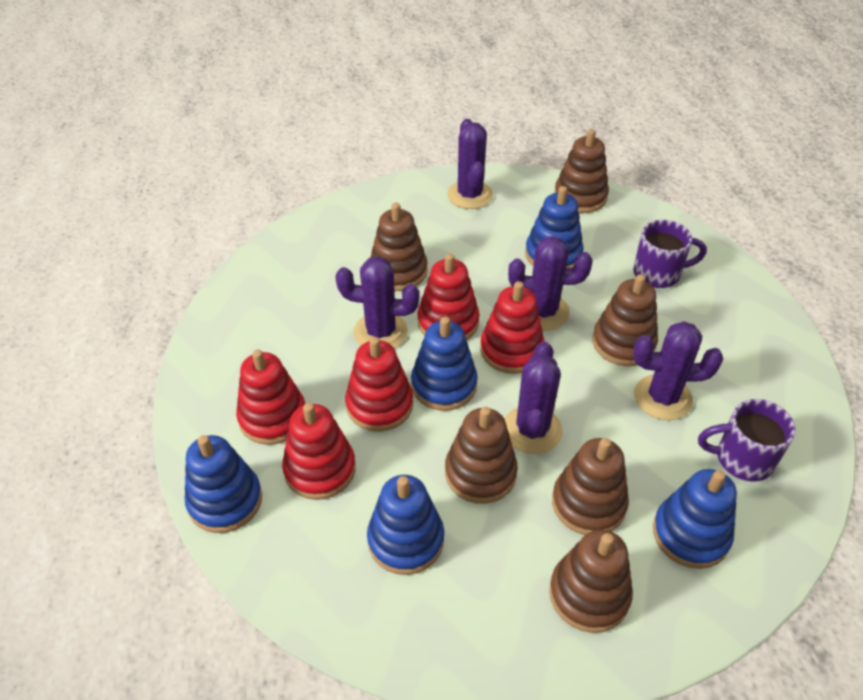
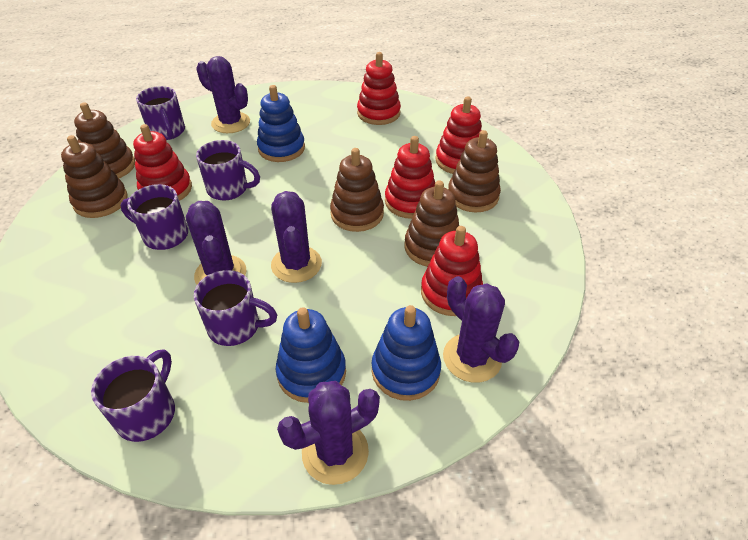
blue stacking toy: 5 -> 3
brown stacking toy: 6 -> 5
purple mug: 2 -> 5

